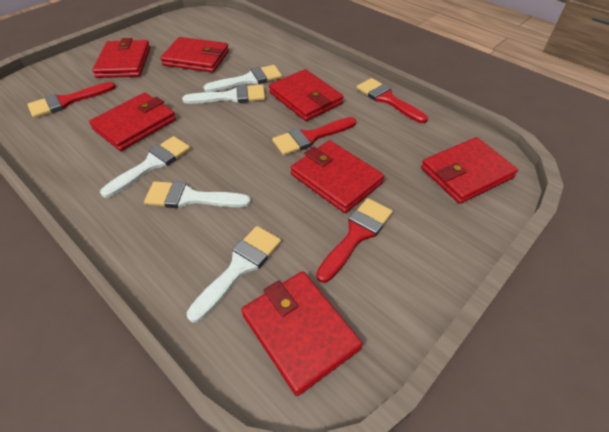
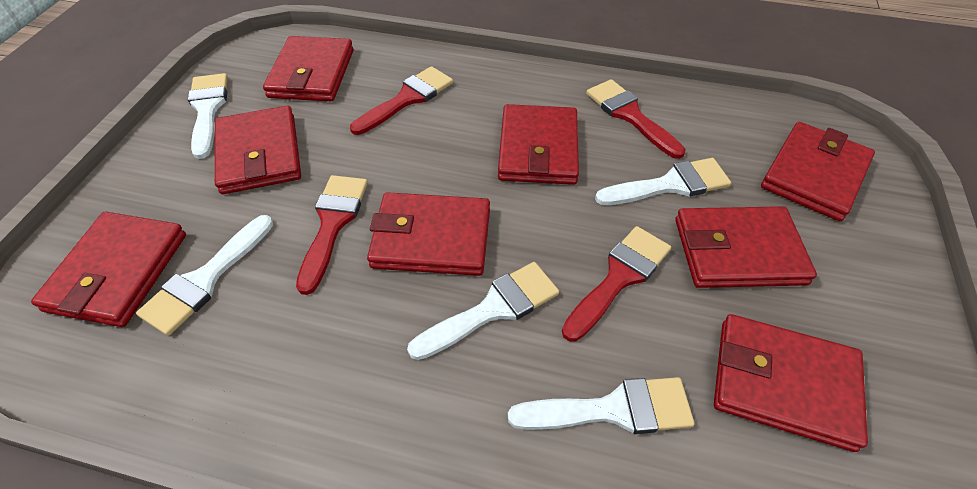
red wallet: 7 -> 8

